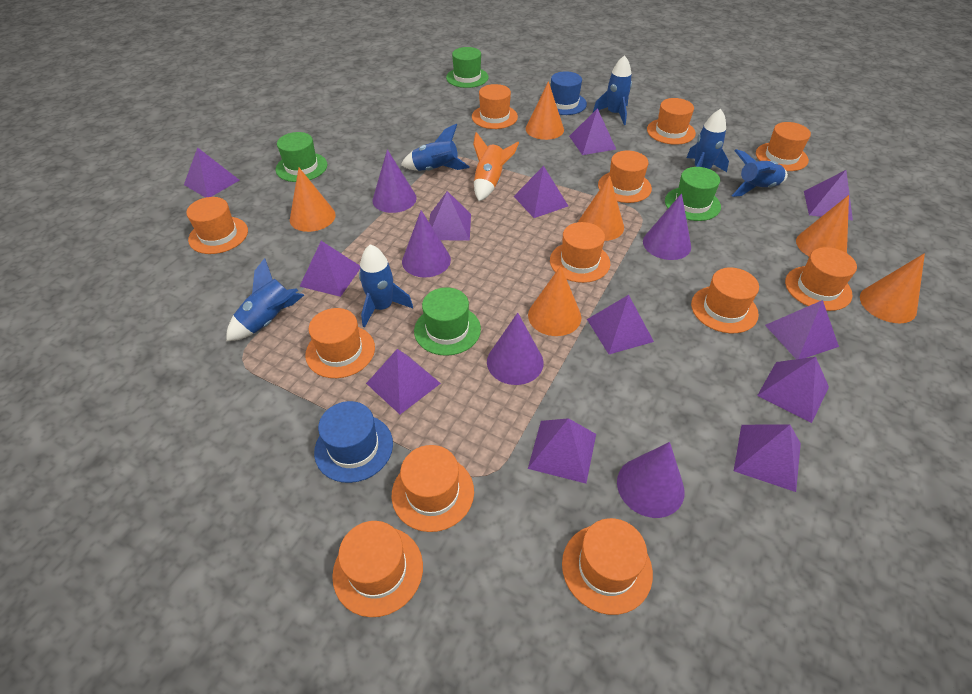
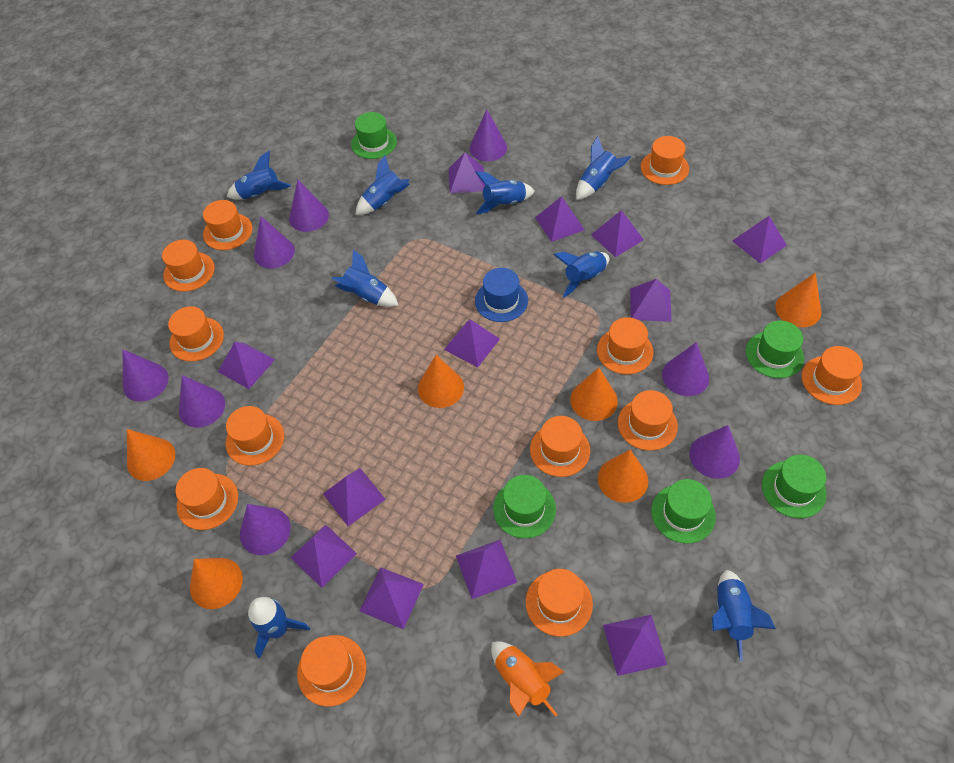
blue hat: 2 -> 1
blue rocket: 6 -> 8
green hat: 4 -> 5
purple cone: 5 -> 8

